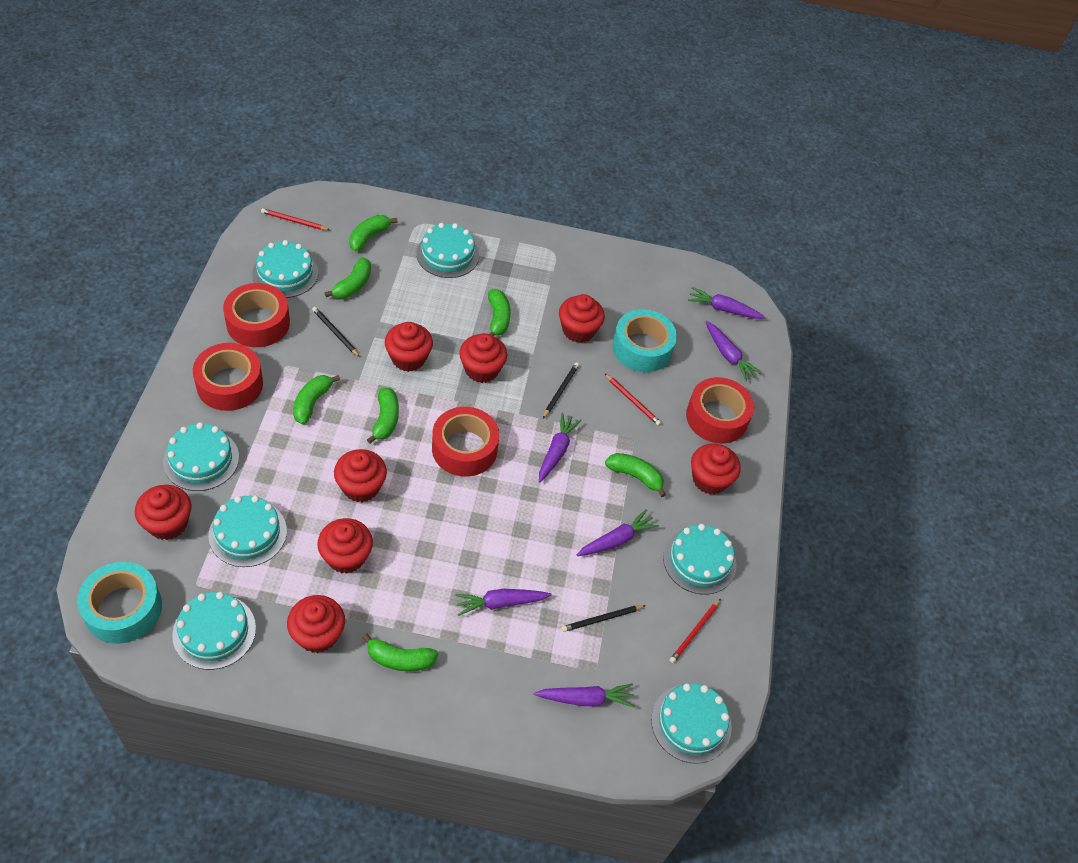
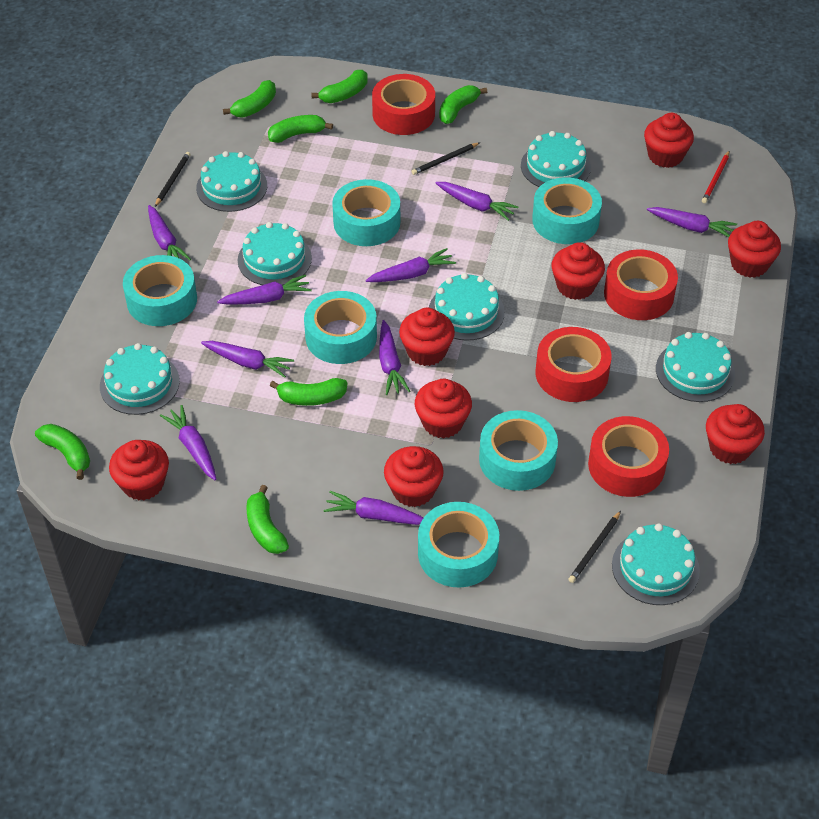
purple carrot: 6 -> 9
red pencil: 3 -> 1
turquoise tape: 2 -> 6

